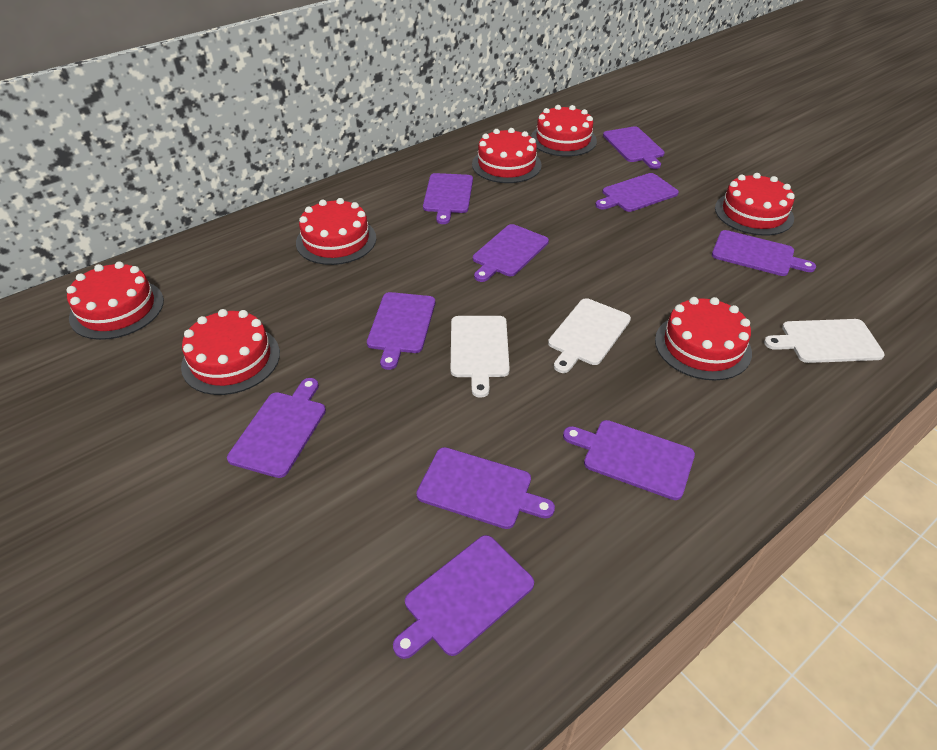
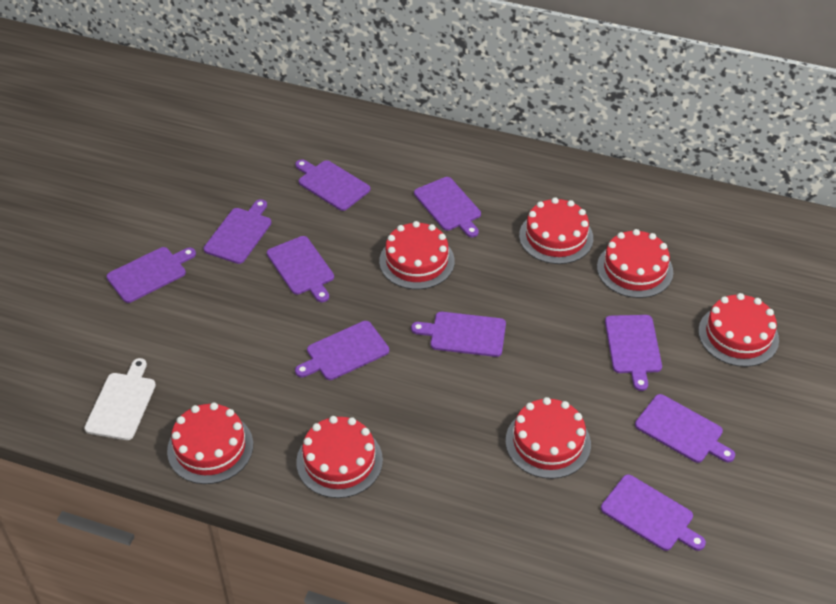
white cutting board: 3 -> 1

